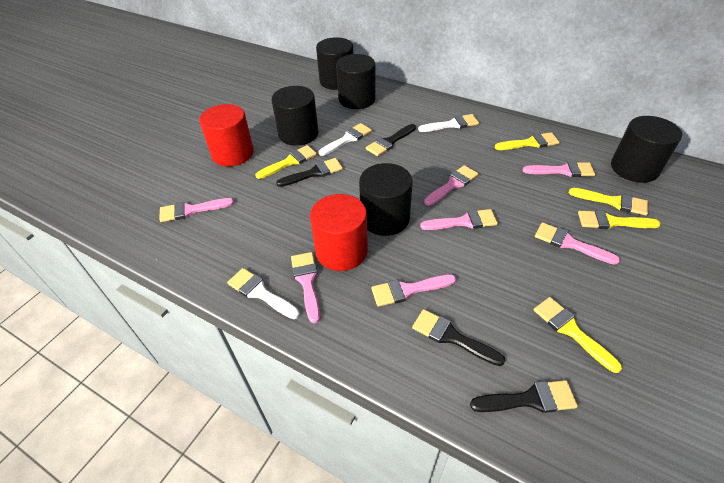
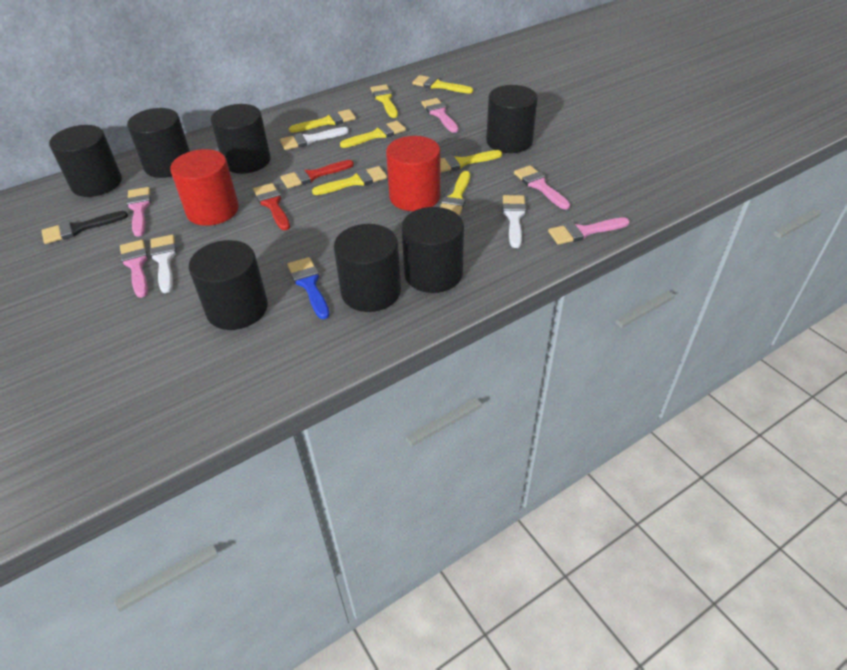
black brush: 4 -> 1
black cylinder: 5 -> 7
blue brush: 0 -> 1
pink brush: 7 -> 5
red brush: 0 -> 2
yellow brush: 5 -> 7

